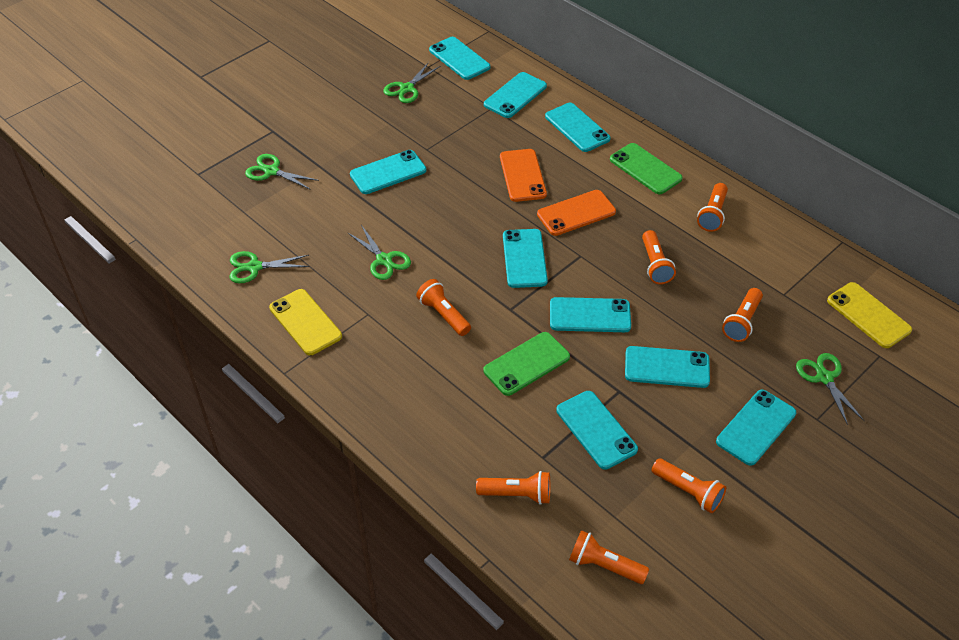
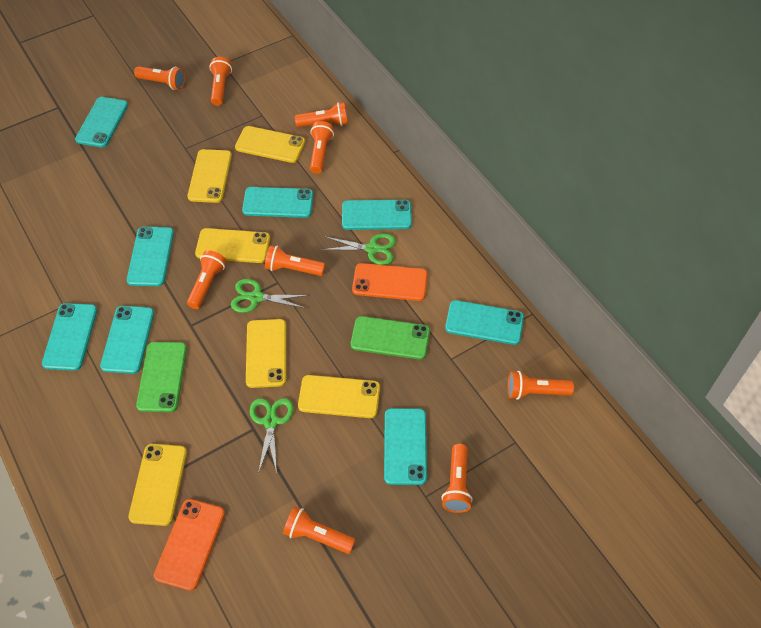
green scissors: 5 -> 3
orange flashlight: 7 -> 9
turquoise phone: 9 -> 8
yellow phone: 2 -> 6

